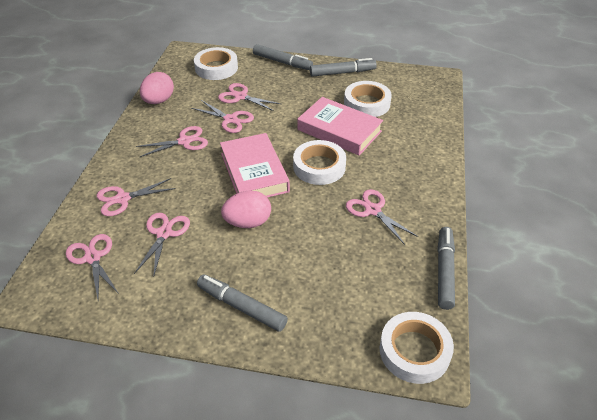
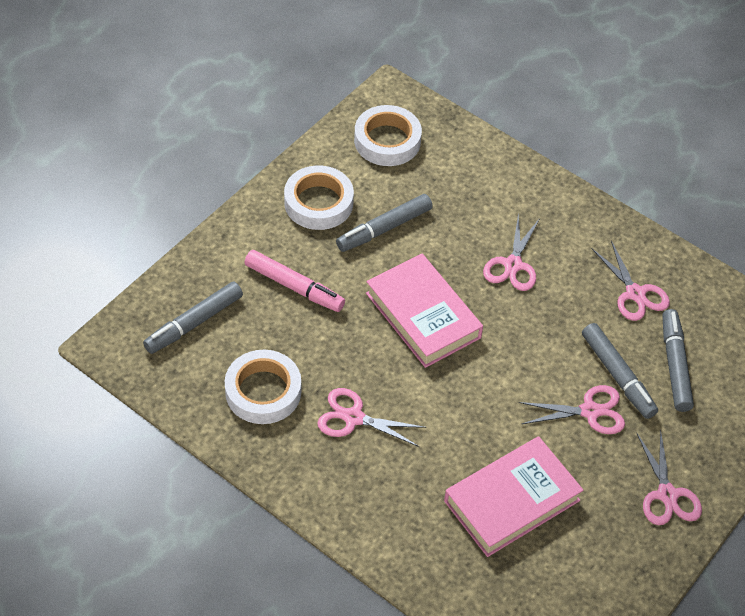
pink egg: 2 -> 0
pink marker: 0 -> 1
pink scissors: 7 -> 5
white tape: 4 -> 3

